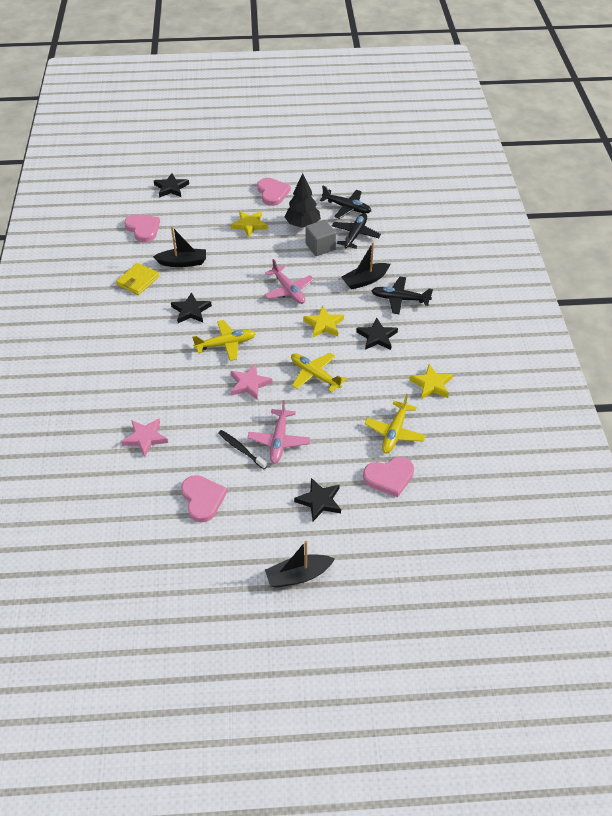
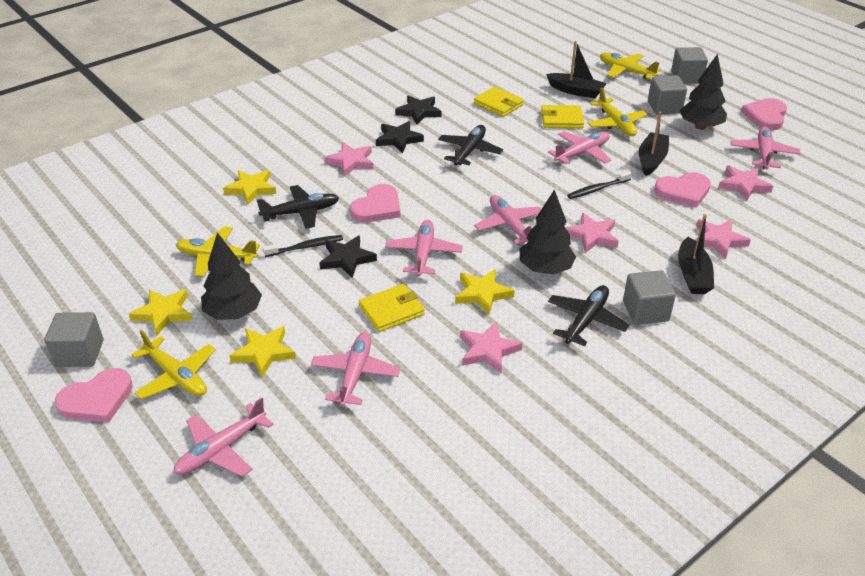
black star: 4 -> 3
black toothbrush: 1 -> 2
black tree: 1 -> 3
grey cube: 1 -> 4
pink plane: 2 -> 6
pink star: 2 -> 5
yellow plane: 3 -> 4
yellow star: 3 -> 4
yellow wallet: 1 -> 3

